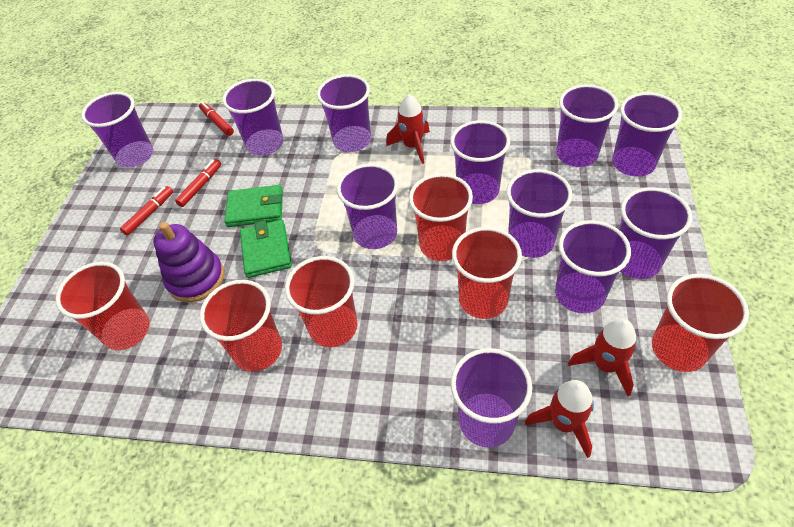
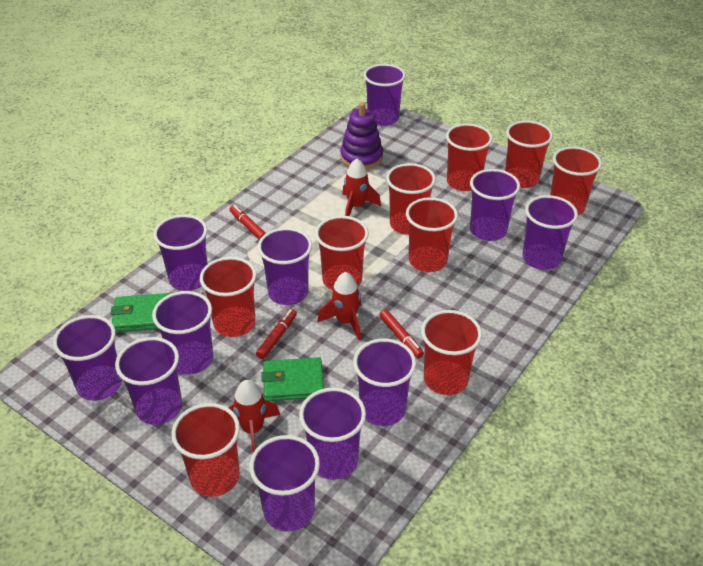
red cup: 6 -> 9

